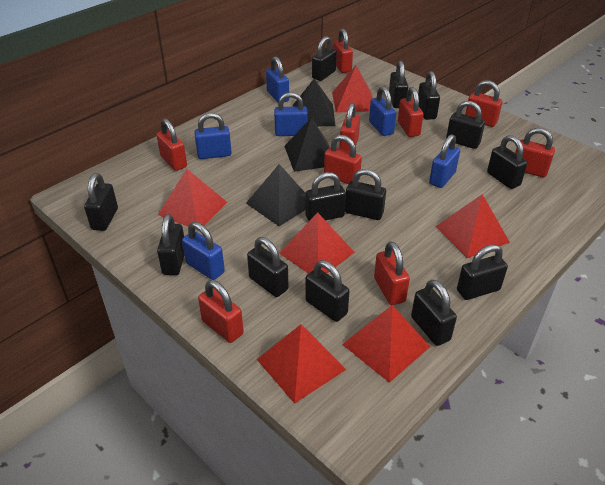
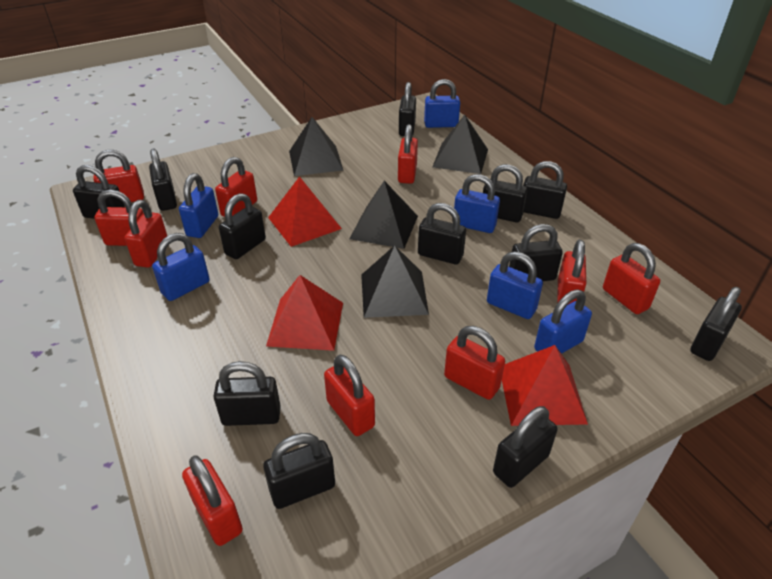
black padlock: 13 -> 12
black pyramid: 3 -> 4
red padlock: 9 -> 10
red pyramid: 6 -> 3

